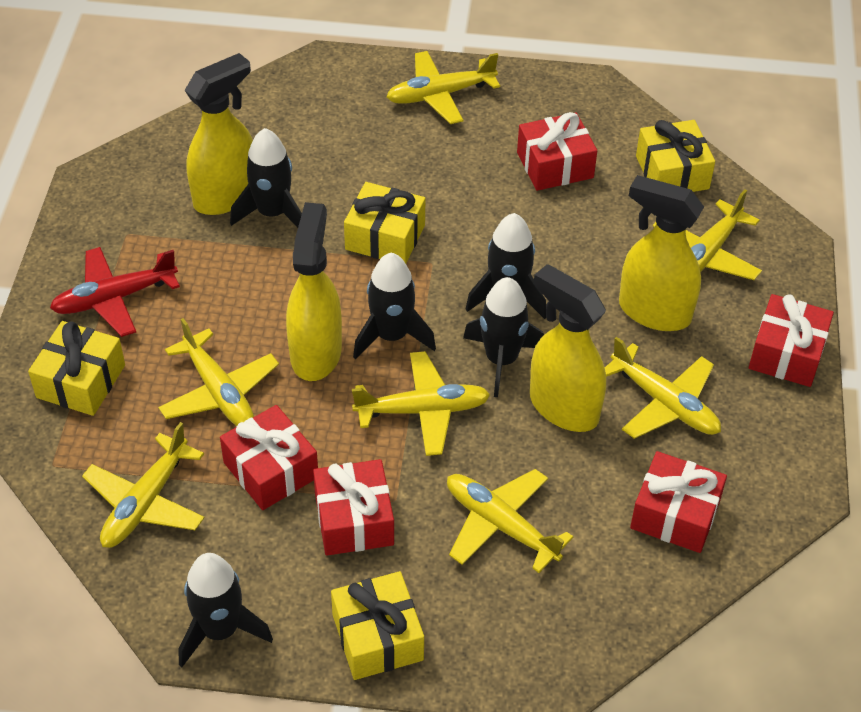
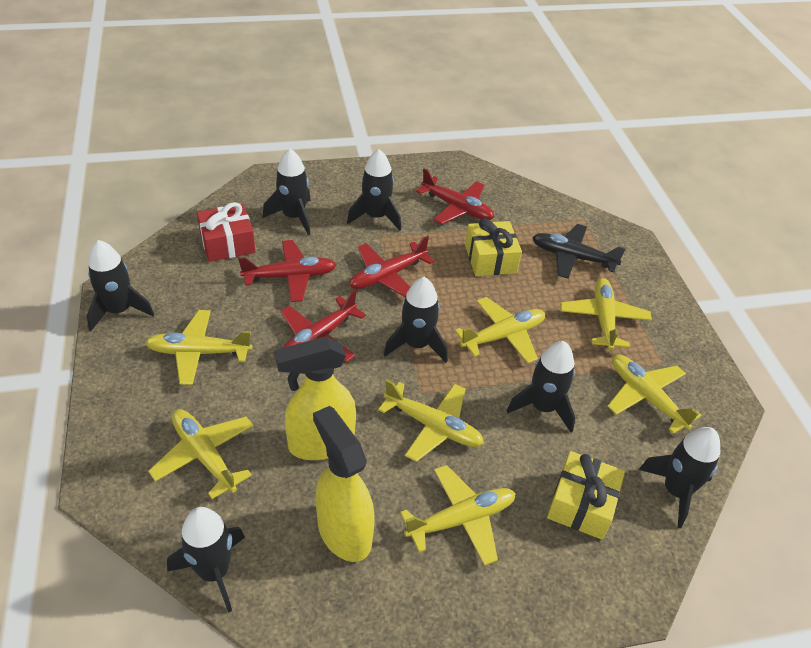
black plane: 0 -> 1
black rocket: 5 -> 7
red gift: 5 -> 1
red plane: 1 -> 4
yellow gift: 4 -> 2
yellow spray bottle: 4 -> 2

